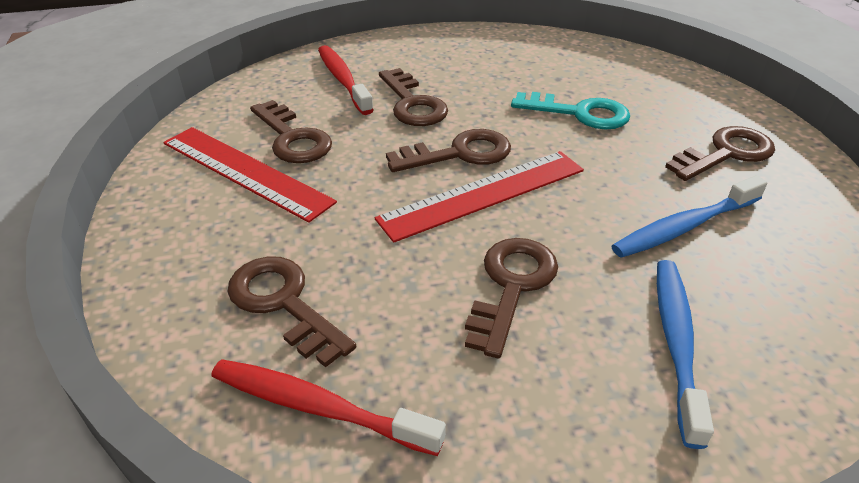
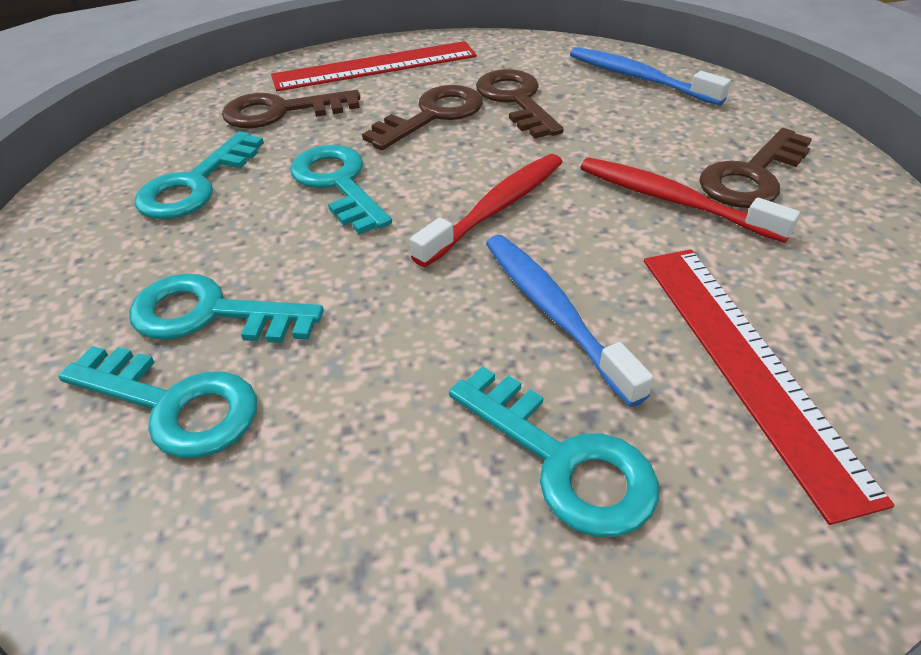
brown key: 6 -> 4
turquoise key: 1 -> 5

